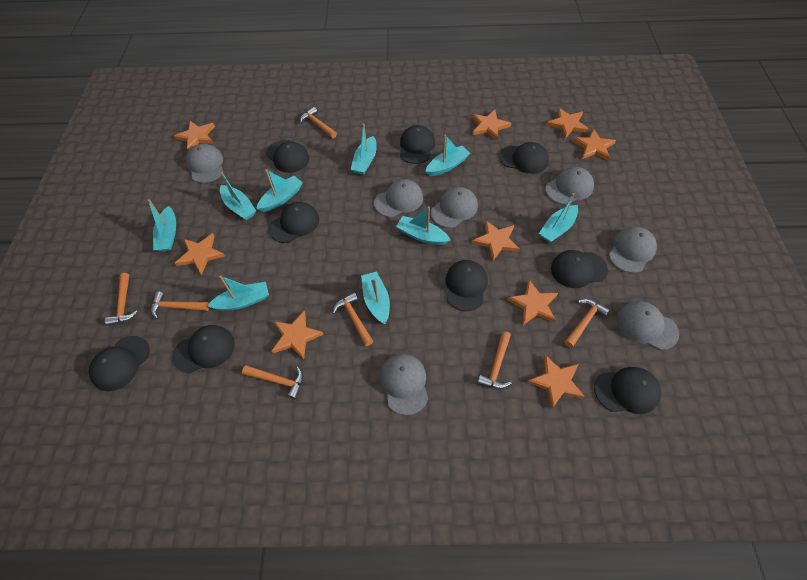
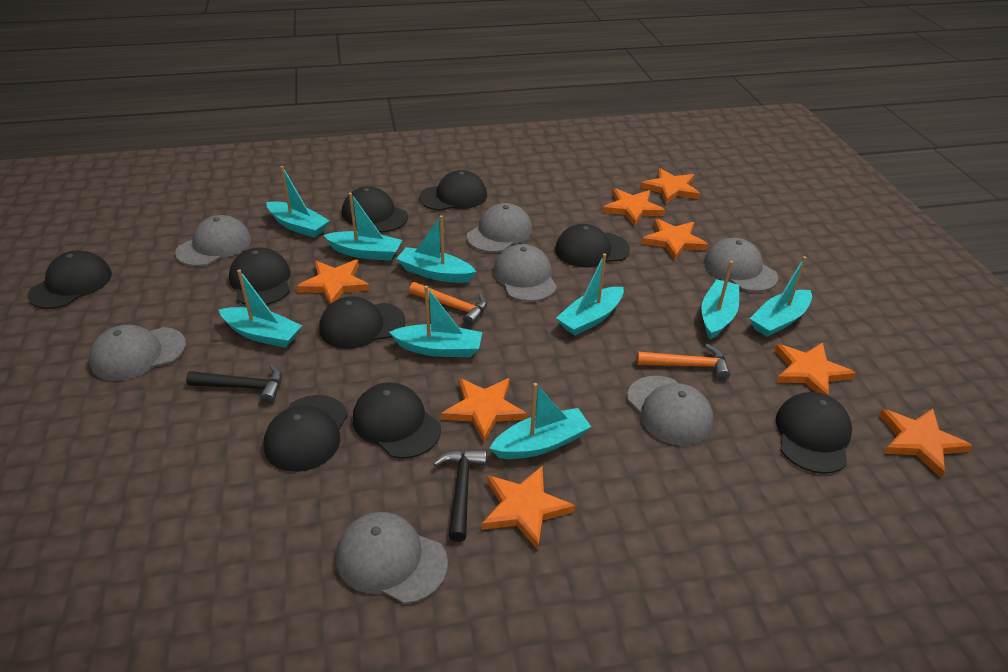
black hammer: 0 -> 2
orange hammer: 7 -> 2
orange star: 9 -> 8

